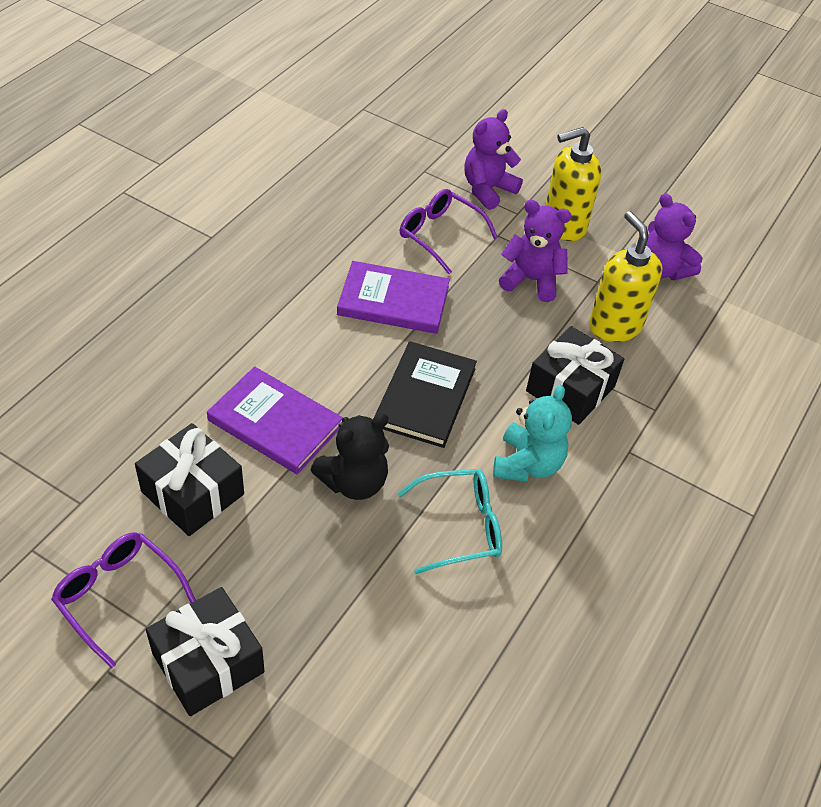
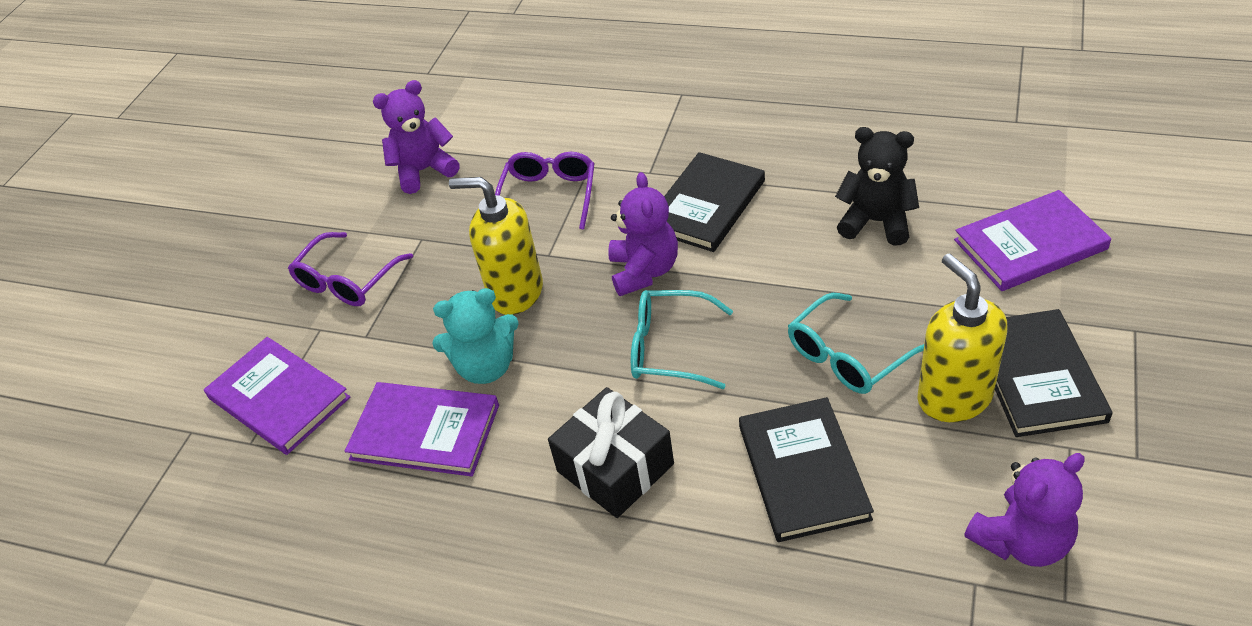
black book: 1 -> 3
black gift: 3 -> 1
purple book: 2 -> 3
turquoise glasses: 1 -> 2

